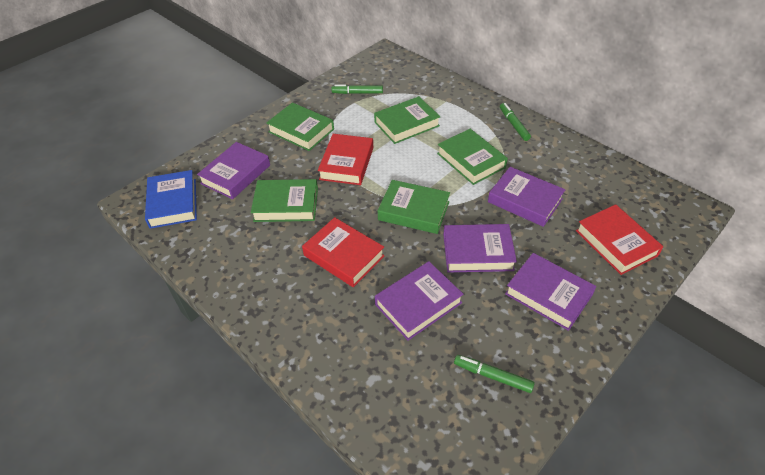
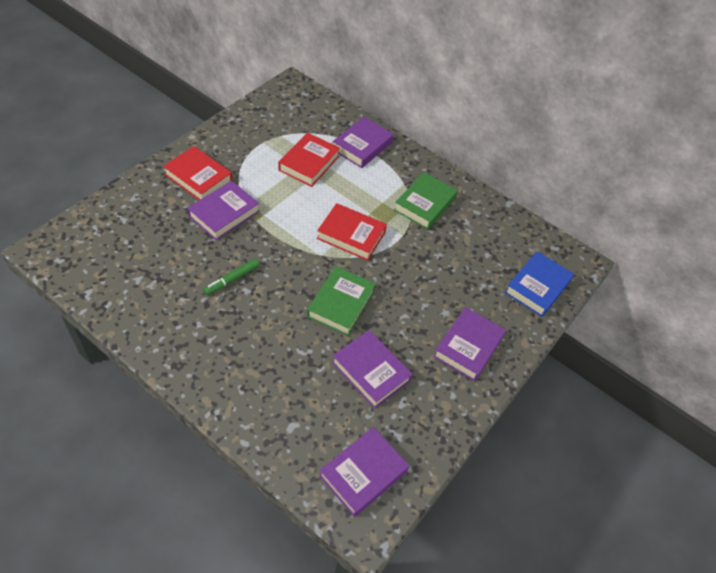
green book: 5 -> 2
green marker: 3 -> 1

